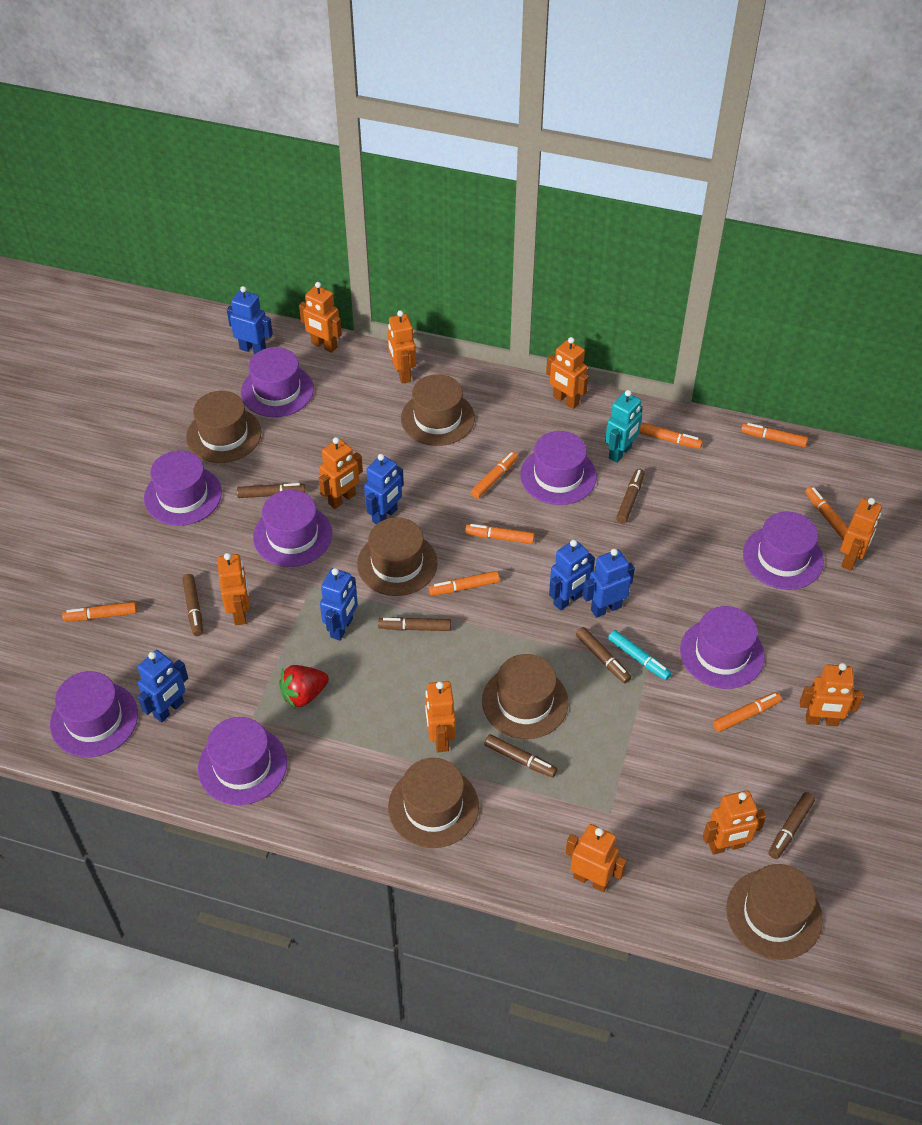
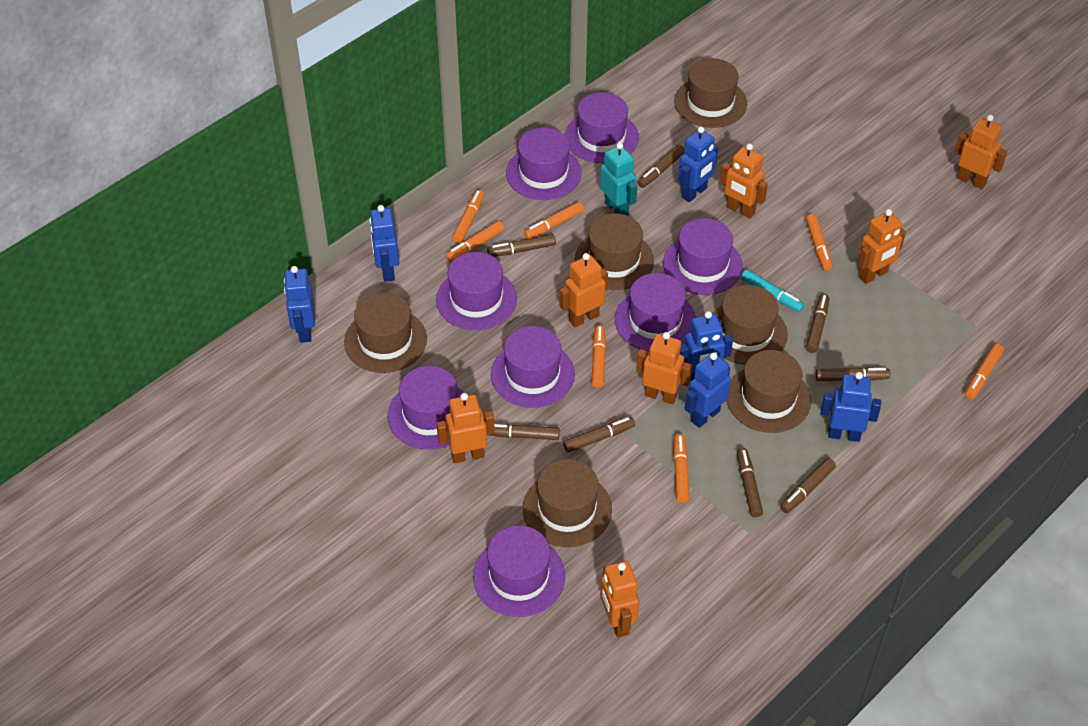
brown marker: 7 -> 8
orange marker: 8 -> 7
orange robot: 10 -> 7
red strawberry: 1 -> 0

